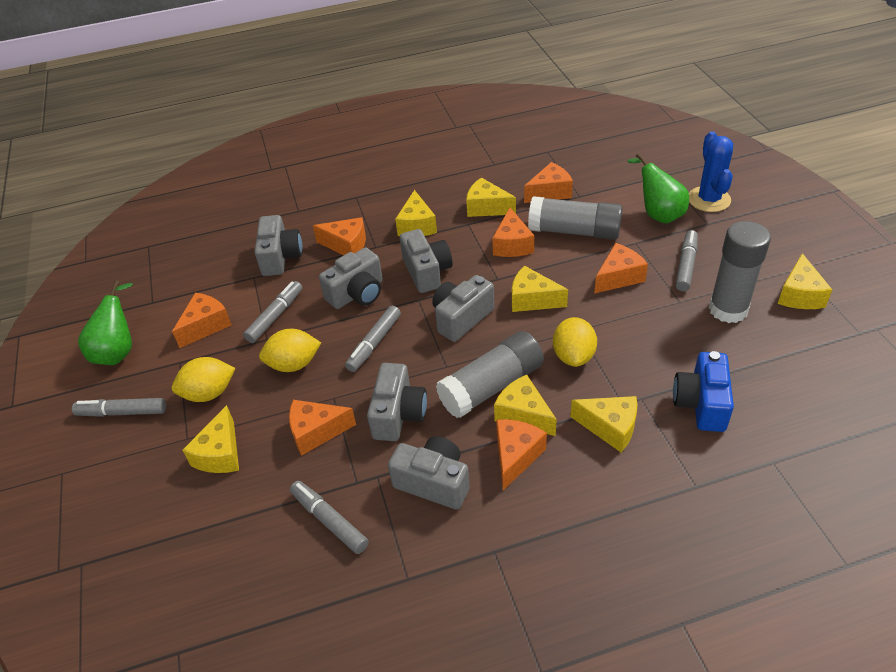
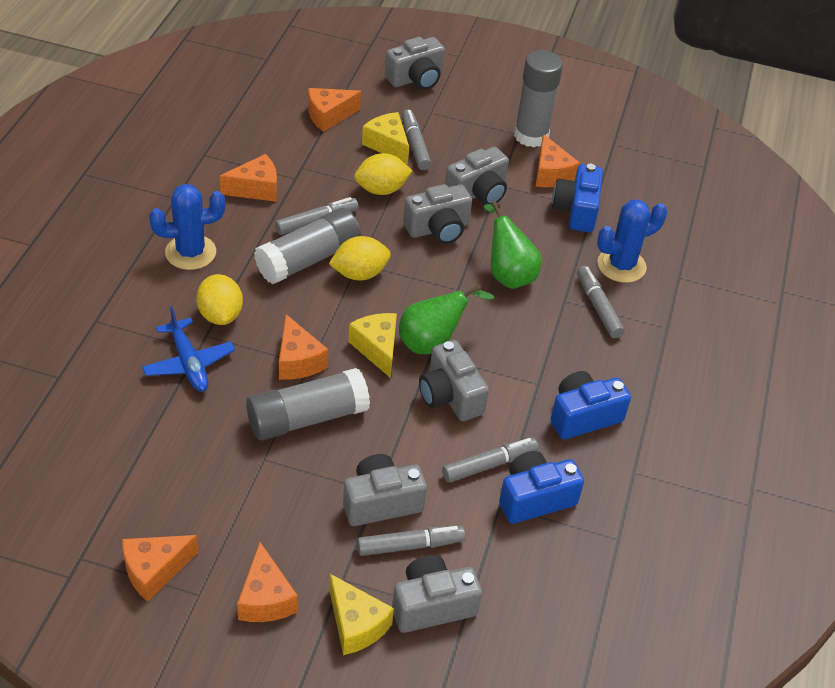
blue cactus: 1 -> 2
blue camera: 1 -> 3
blue plane: 0 -> 1
orange cheese: 7 -> 6
yellow cheese: 7 -> 3

